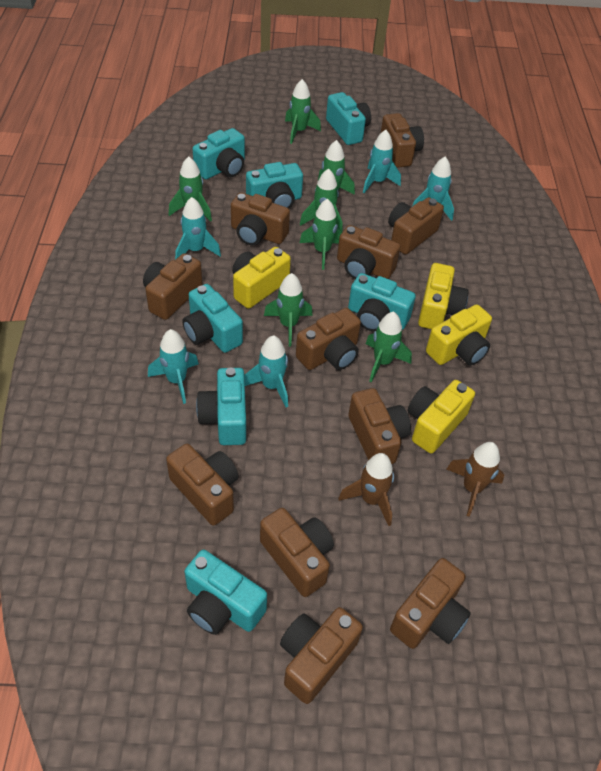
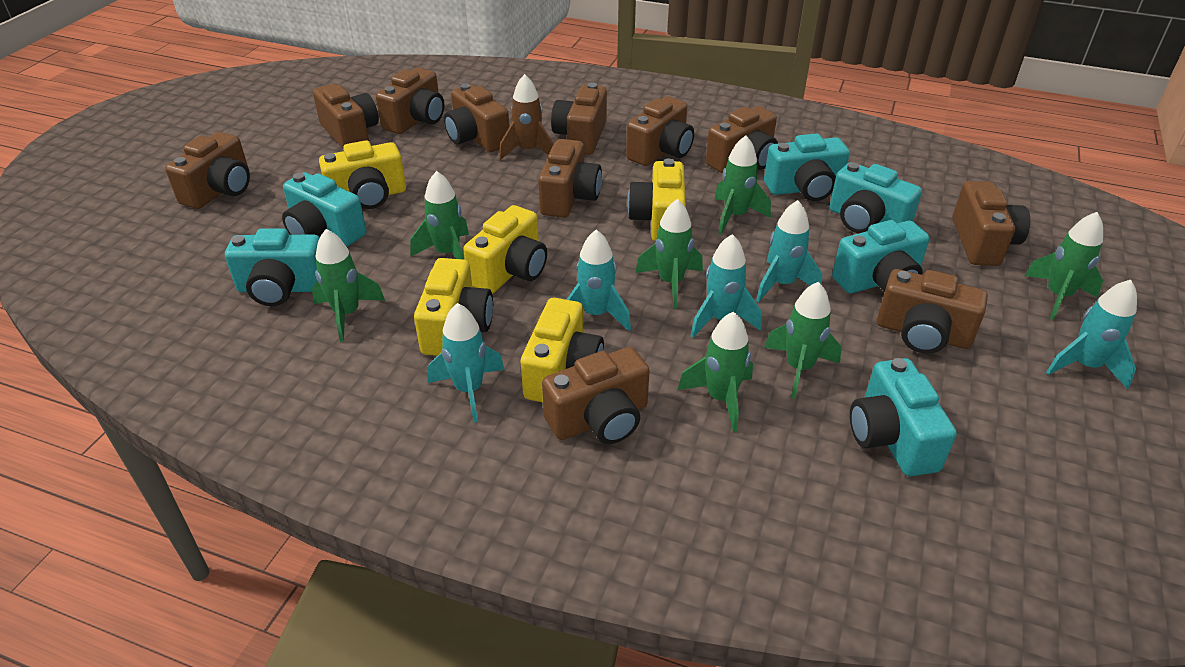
brown rocket: 2 -> 1
turquoise camera: 7 -> 6
yellow camera: 4 -> 5

